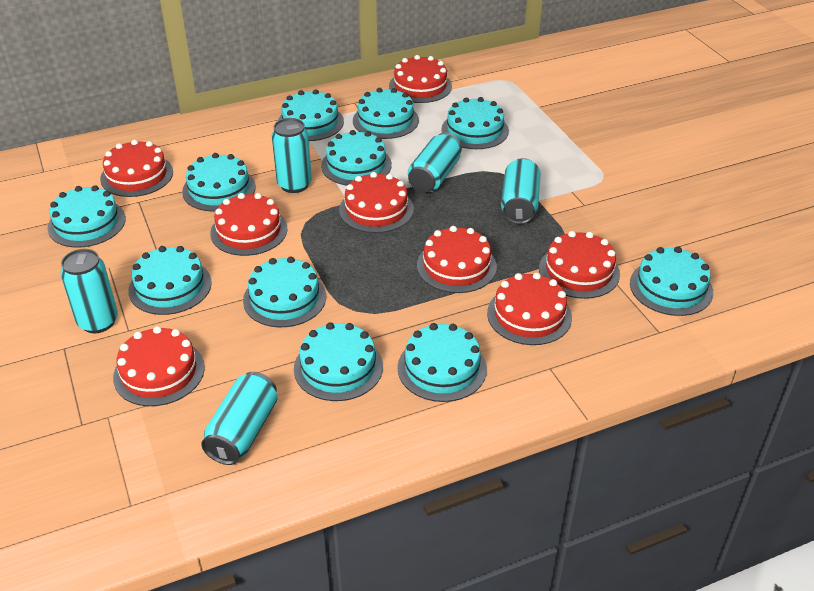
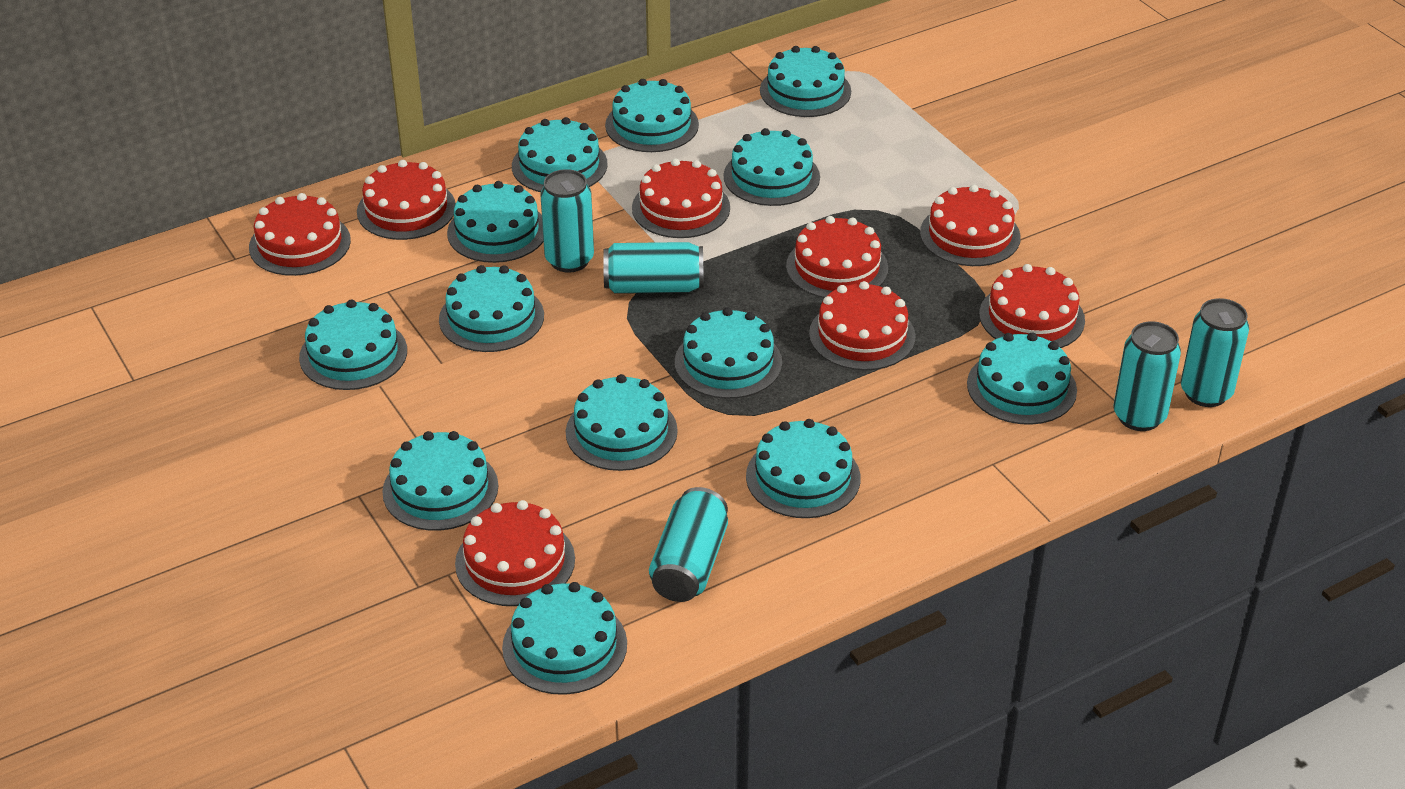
turquoise cake: 11 -> 13

